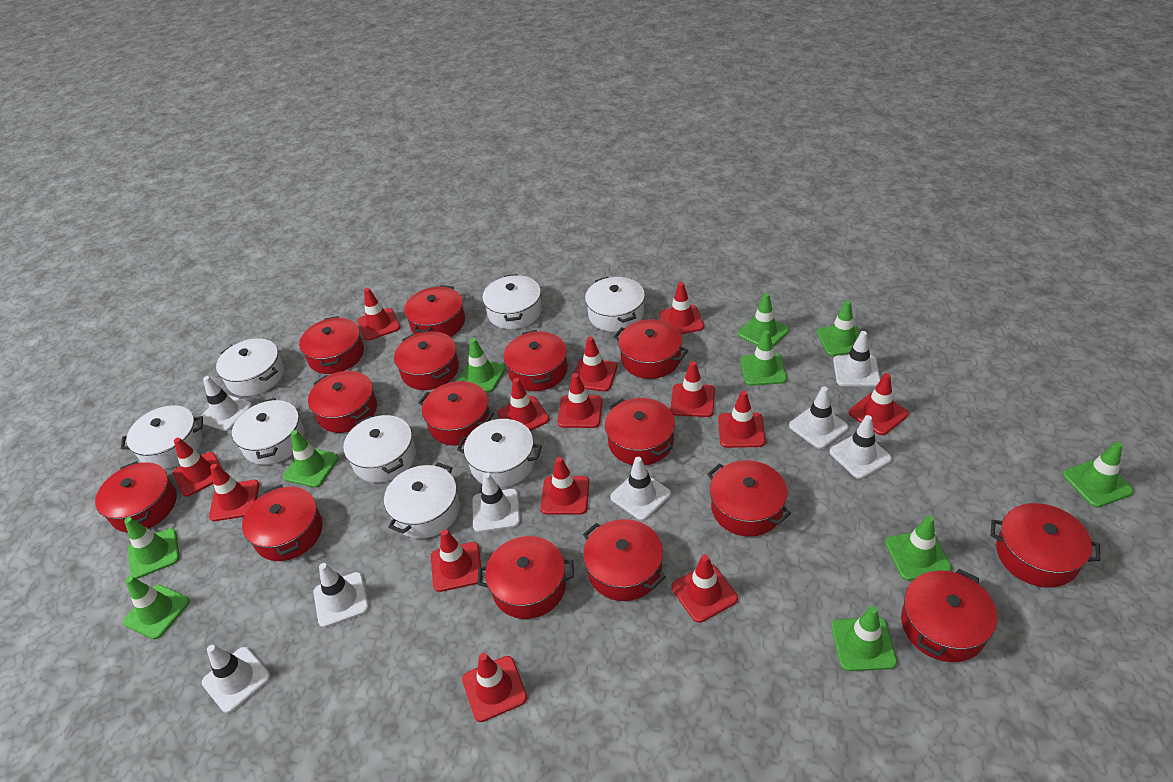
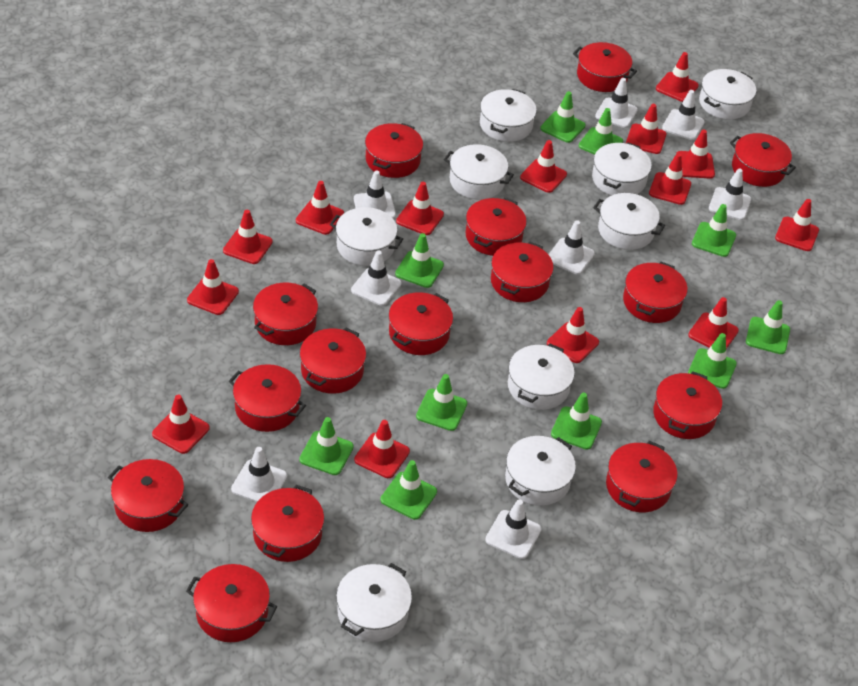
white pot: 8 -> 9

